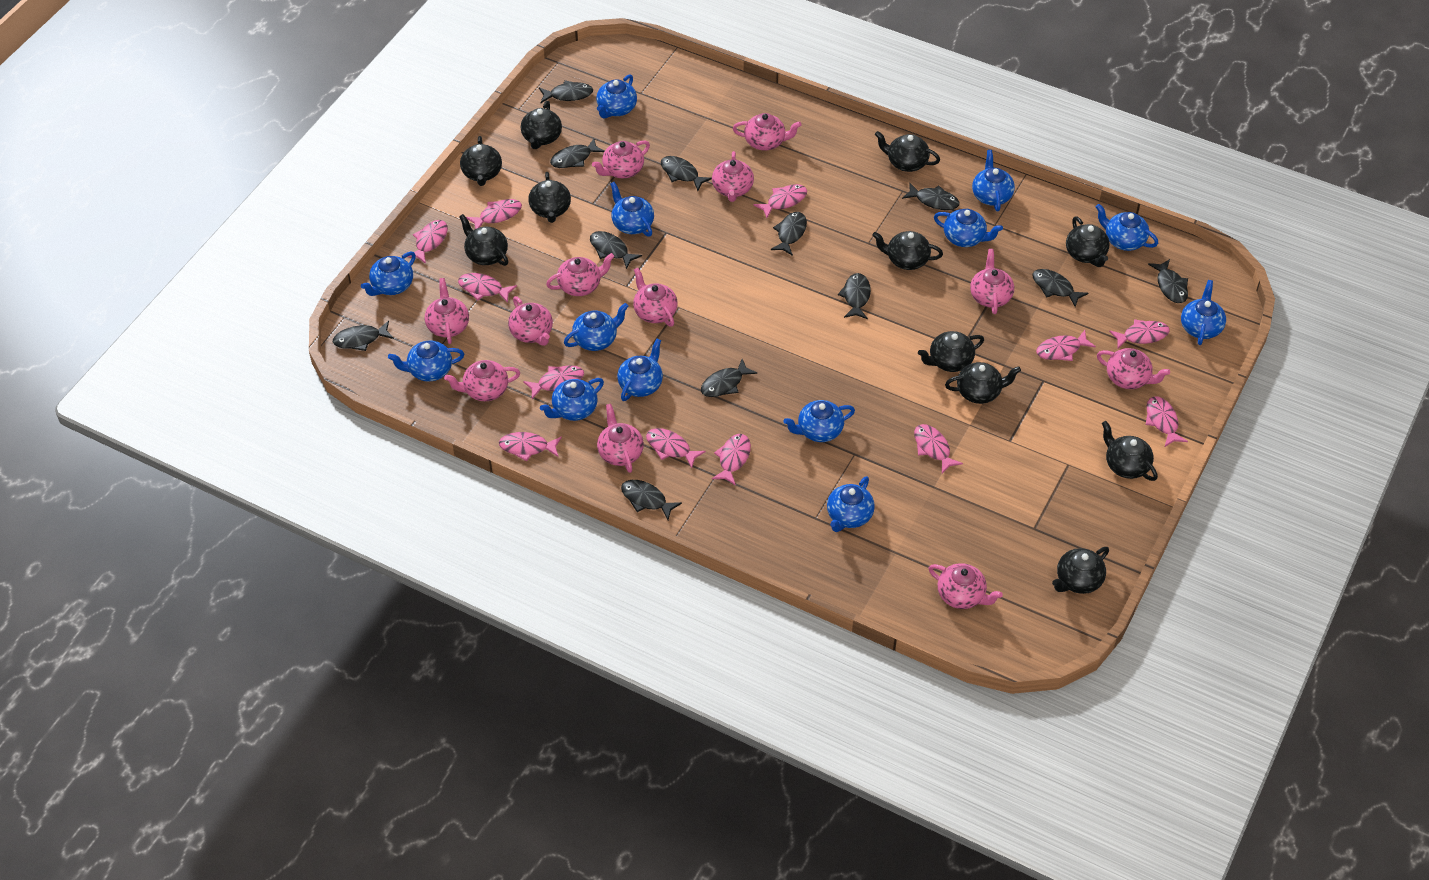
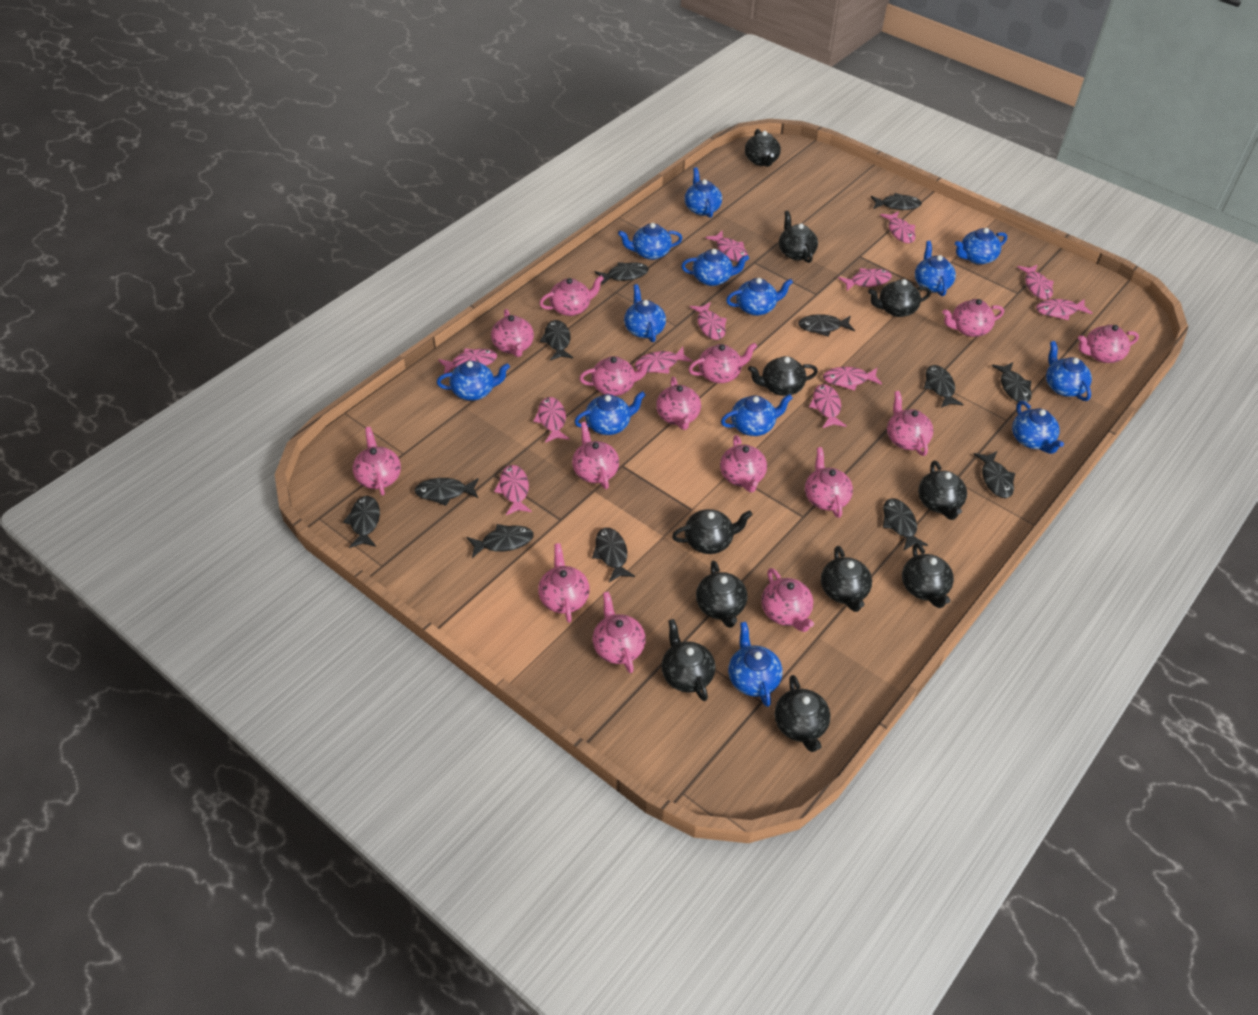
pink teapot: 12 -> 15

